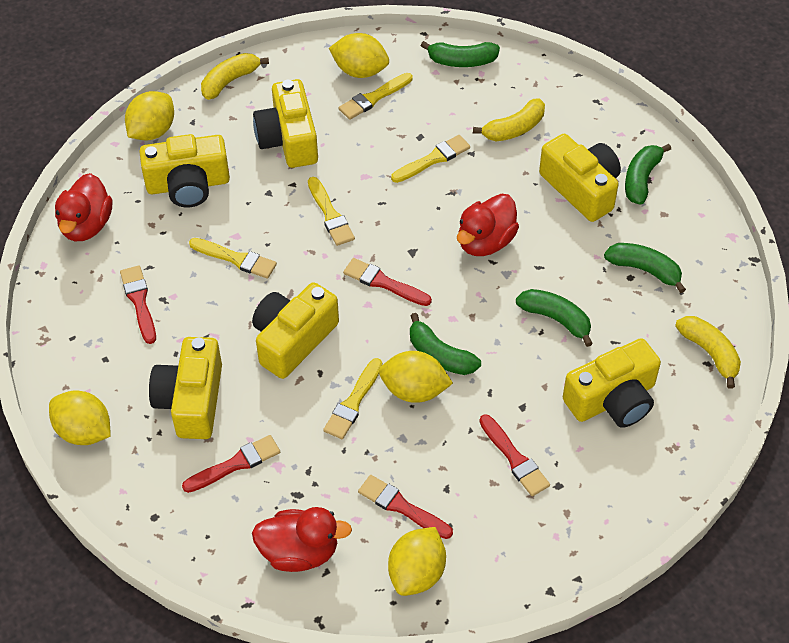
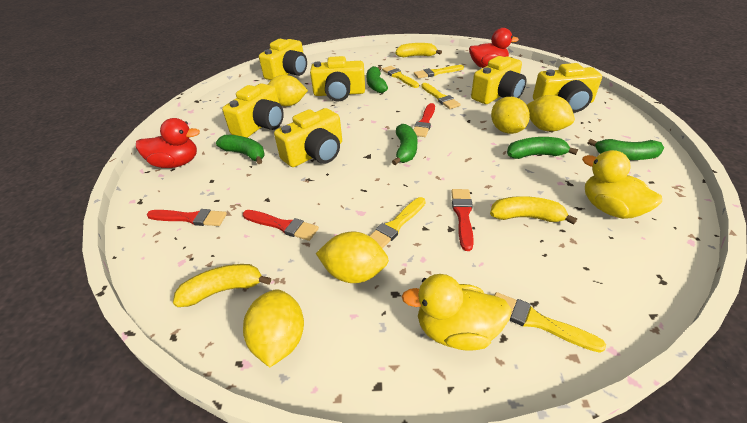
red brush: 5 -> 4
red duck: 3 -> 2
yellow duck: 0 -> 2

